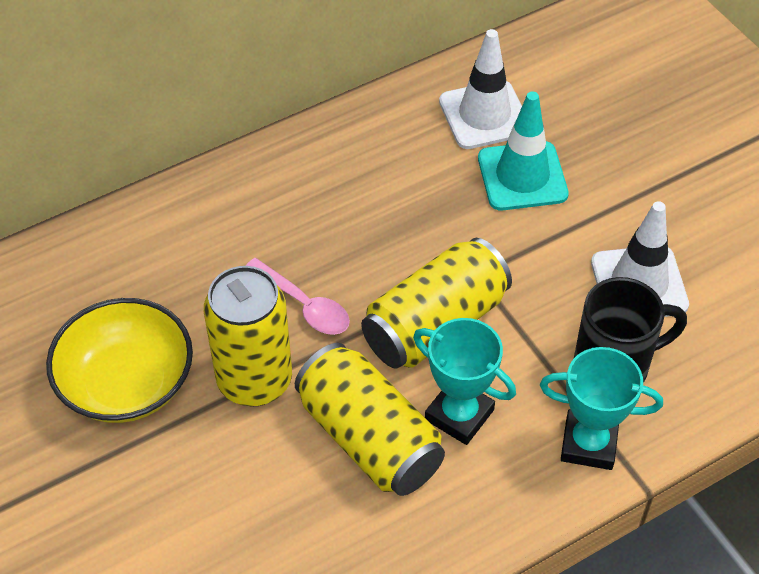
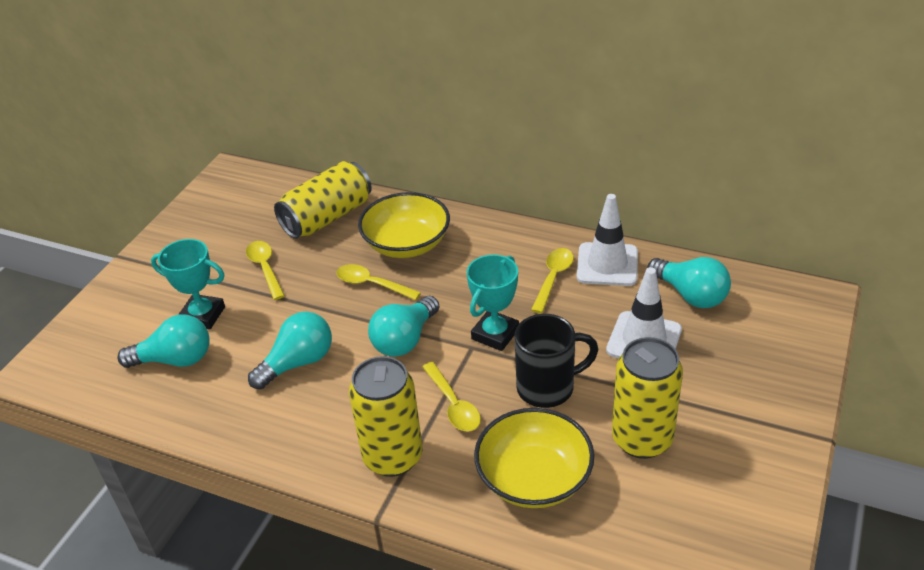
pink spoon: 1 -> 0
turquoise light bulb: 0 -> 4
turquoise traffic cone: 1 -> 0
yellow bowl: 1 -> 2
yellow spoon: 0 -> 4

